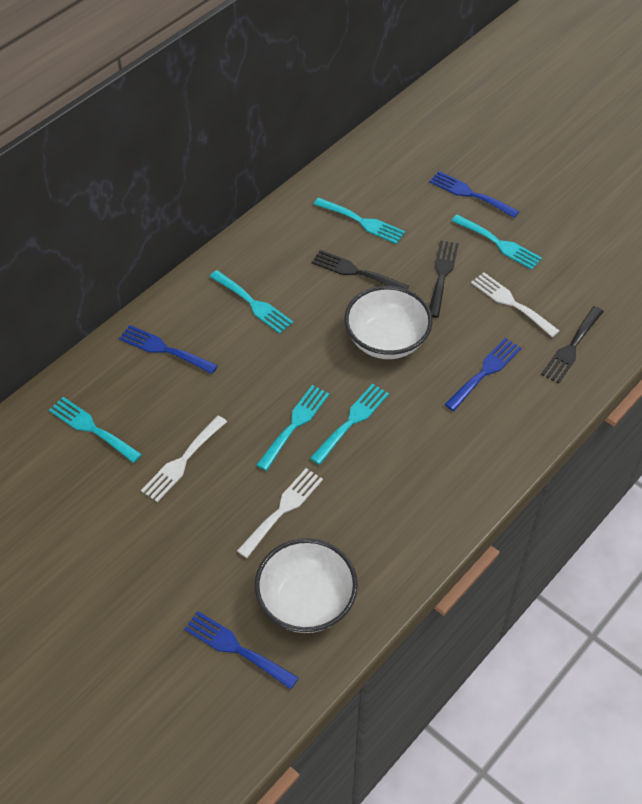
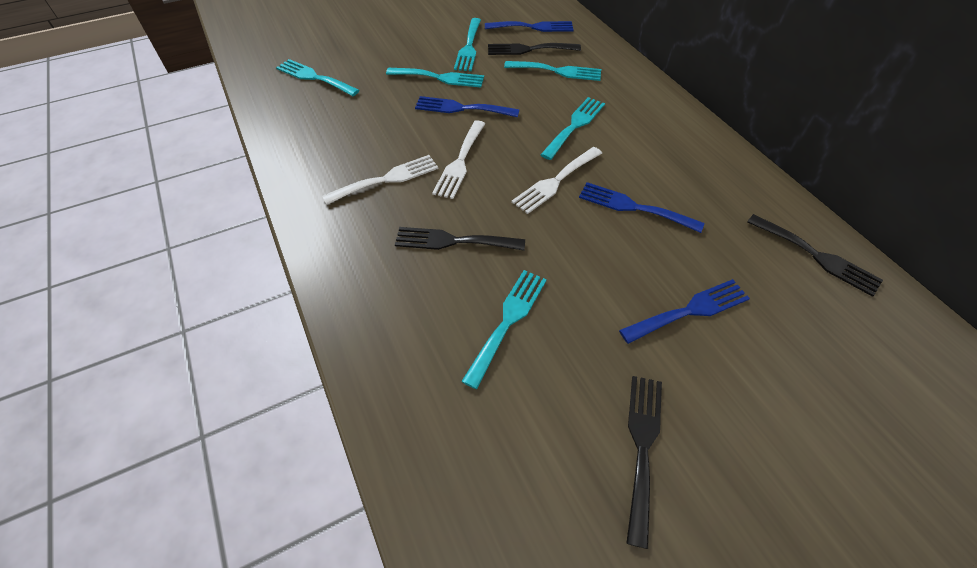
black fork: 3 -> 4
white bowl: 2 -> 0

